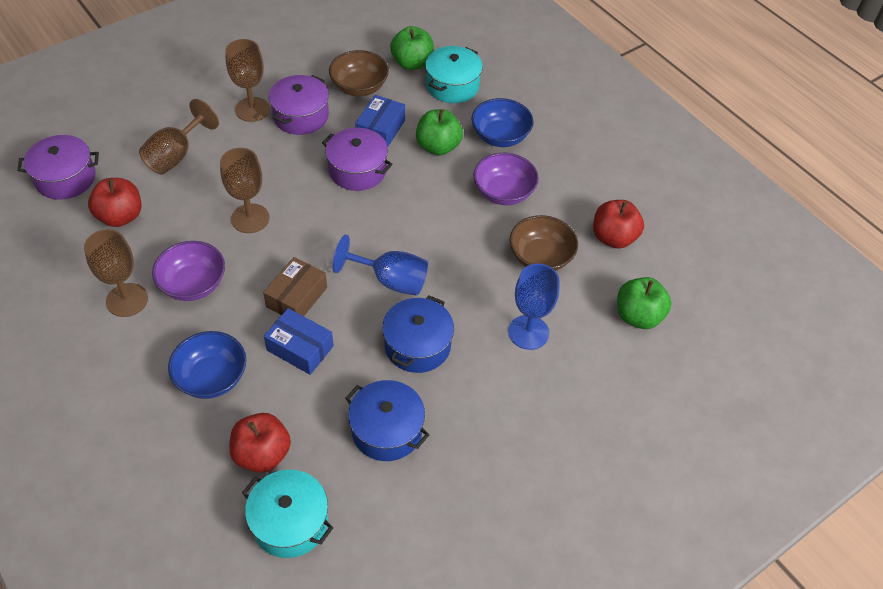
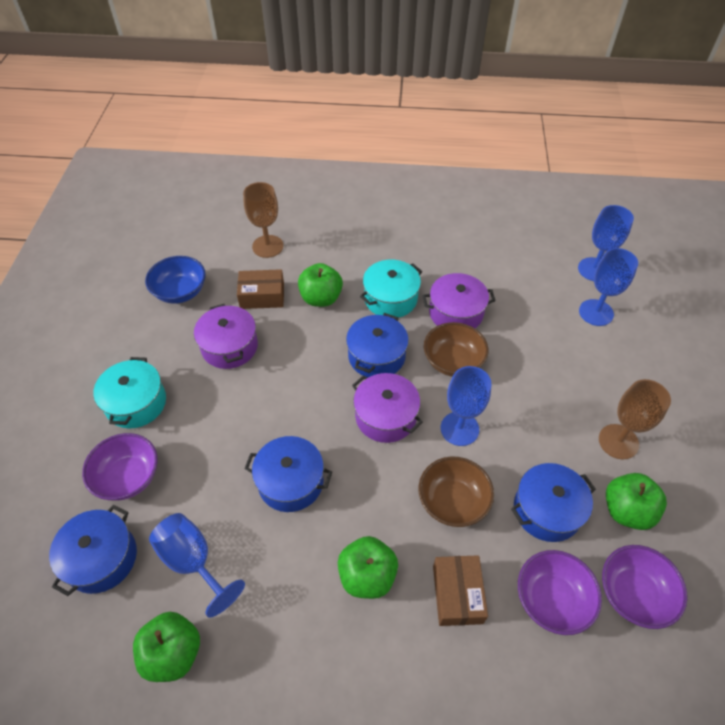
blue bowl: 2 -> 1
blue box: 2 -> 0
blue goblet: 2 -> 4
blue pot: 2 -> 4
brown box: 1 -> 2
brown goblet: 4 -> 2
green apple: 3 -> 4
purple bowl: 2 -> 3
red apple: 3 -> 0

